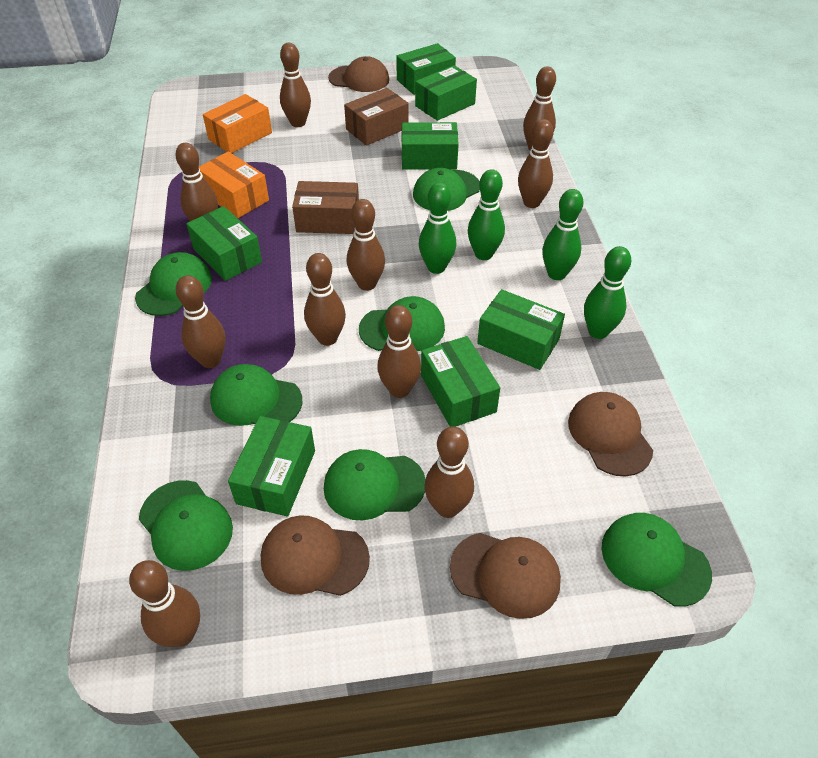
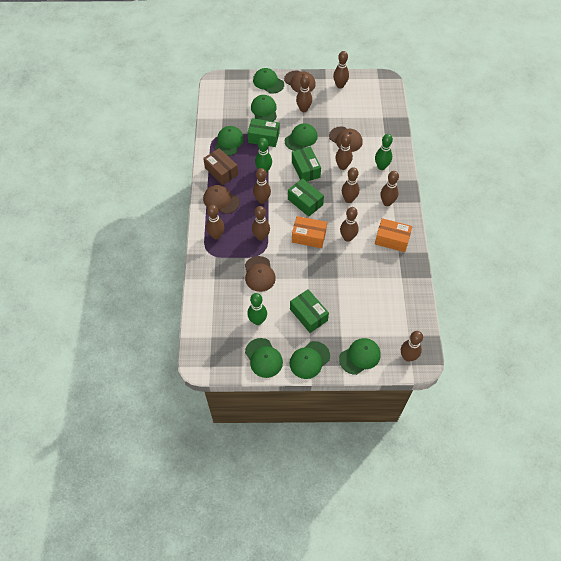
brown box: 2 -> 1
green bowling pin: 4 -> 3
green box: 7 -> 4

